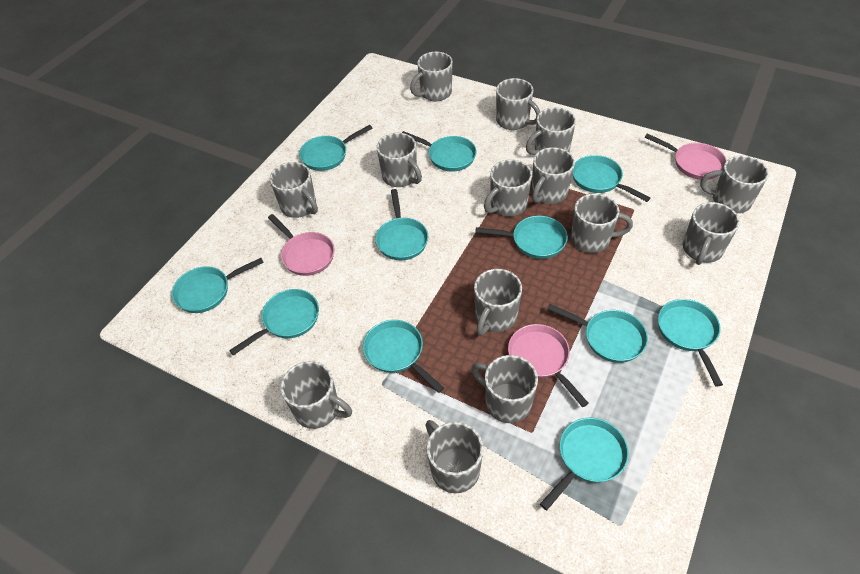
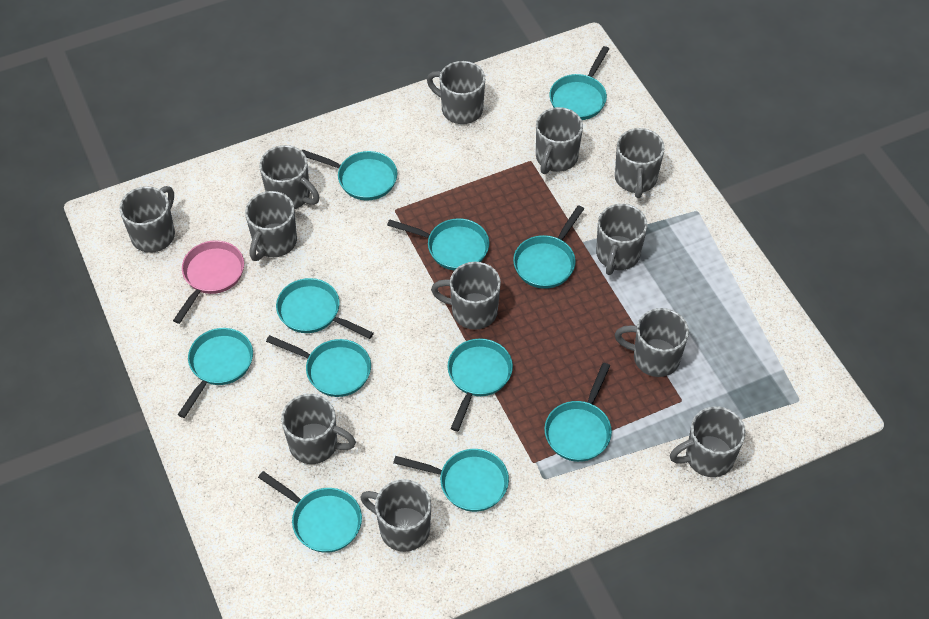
grey mug: 14 -> 12
pink pan: 3 -> 1

